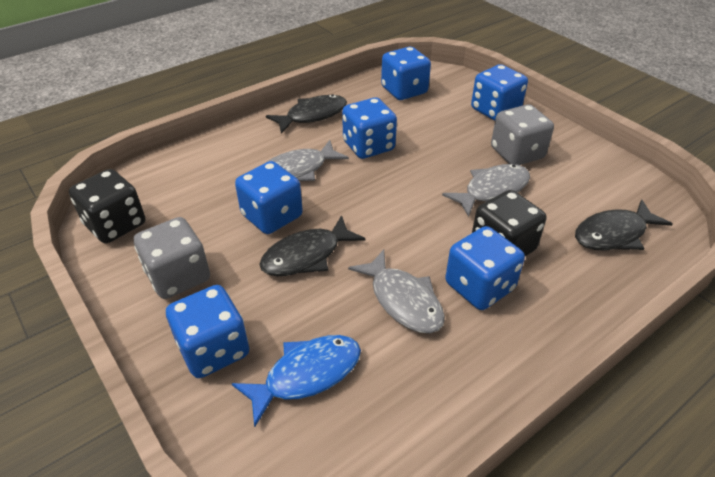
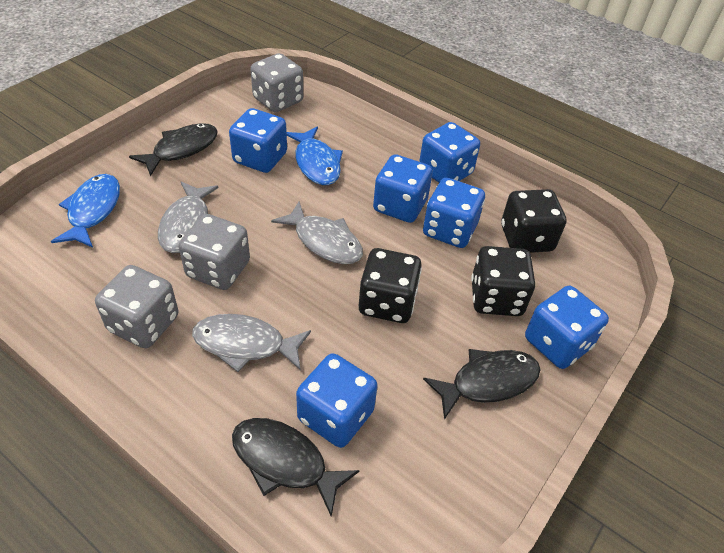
black dice: 2 -> 3
blue fish: 1 -> 2
grey dice: 2 -> 3

